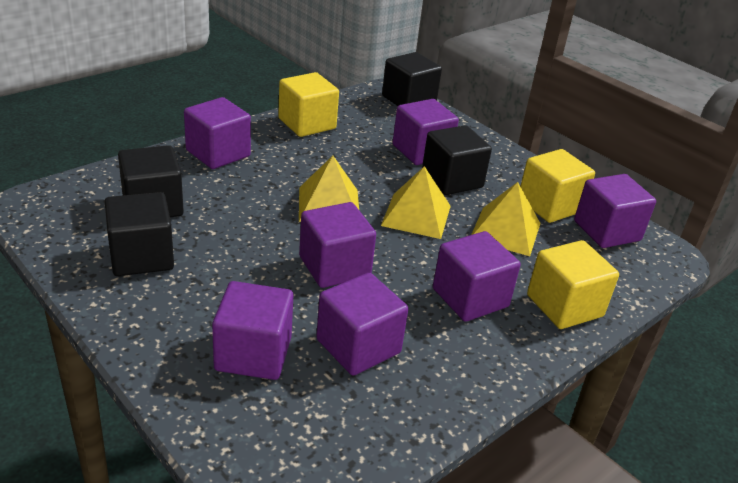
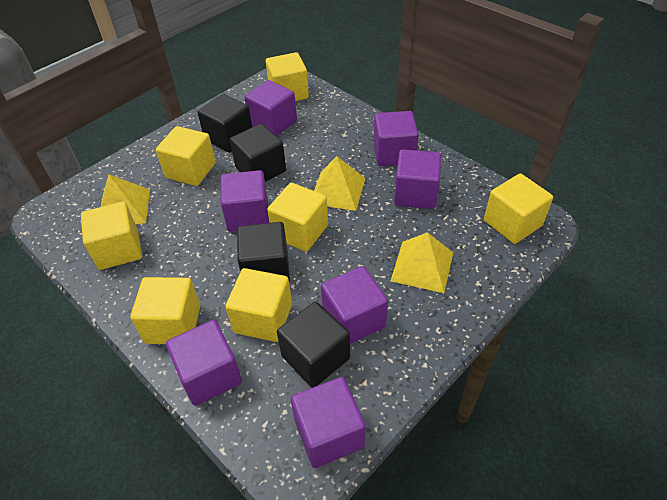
yellow cube: 3 -> 7

